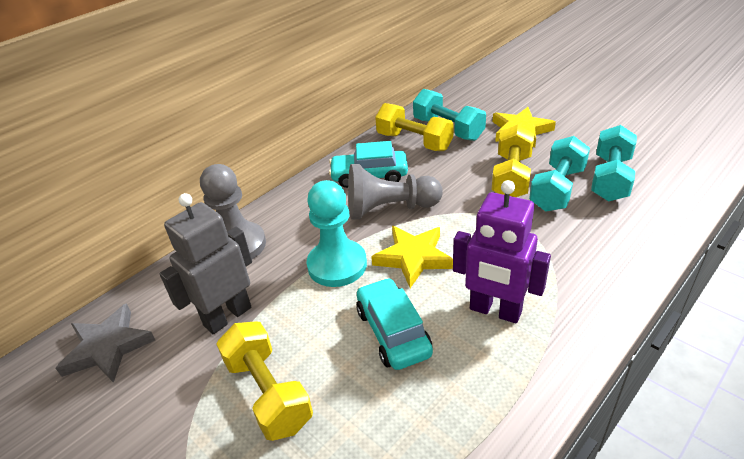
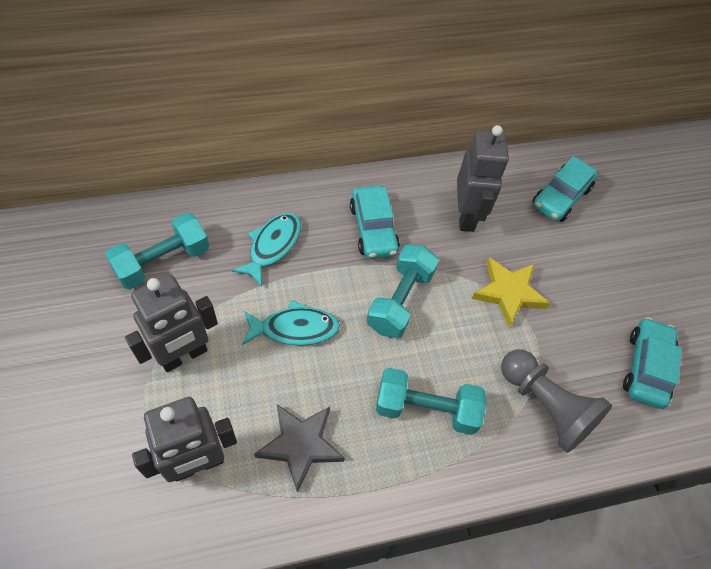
grey pawn: 2 -> 1
grey robot: 1 -> 3
purple robot: 1 -> 0
turquoise car: 2 -> 3
turquoise fish: 0 -> 2
turquoise pawn: 1 -> 0
yellow dumbbell: 3 -> 0
yellow star: 2 -> 1

